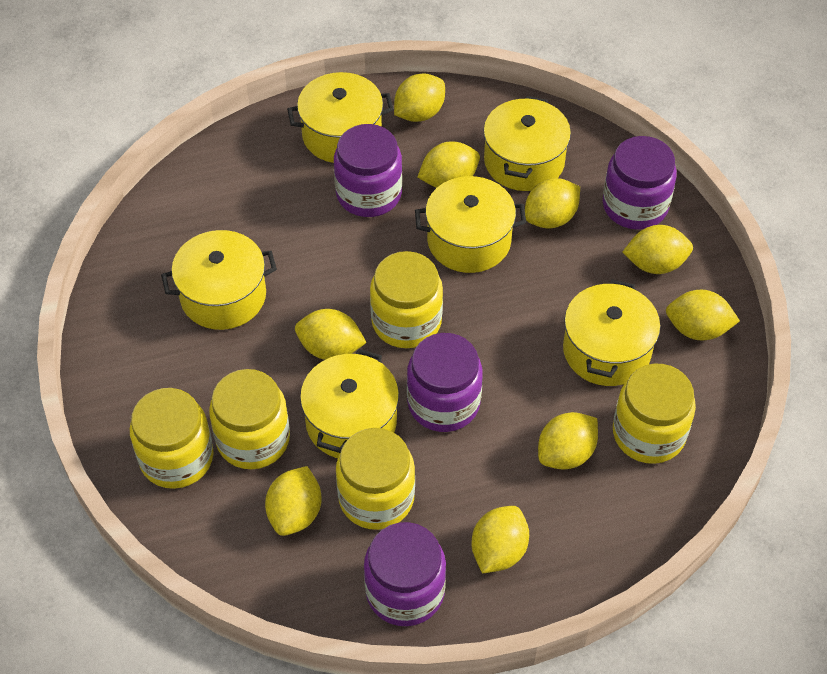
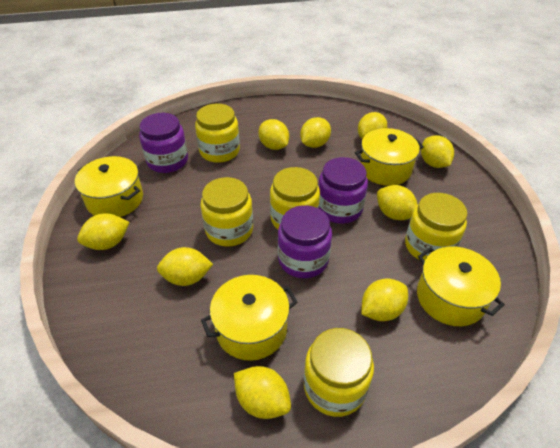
purple jar: 4 -> 3
yellow pot: 6 -> 4

